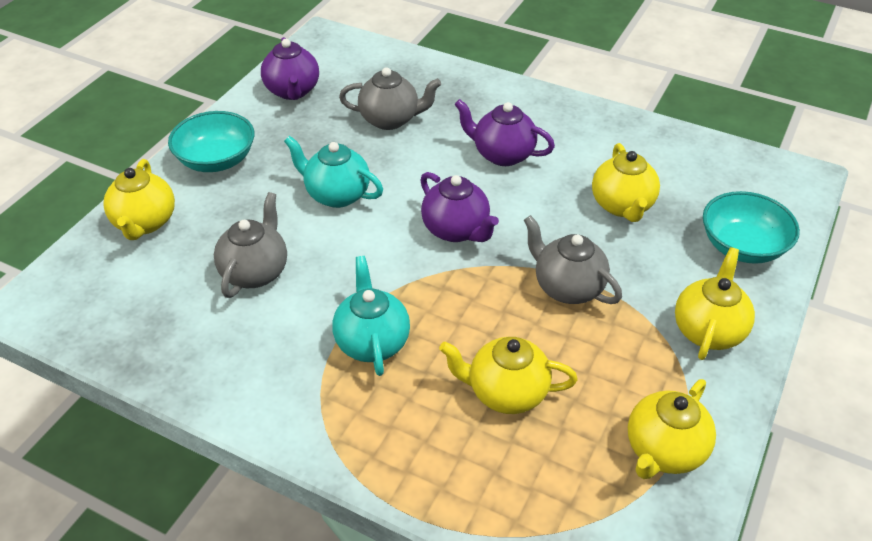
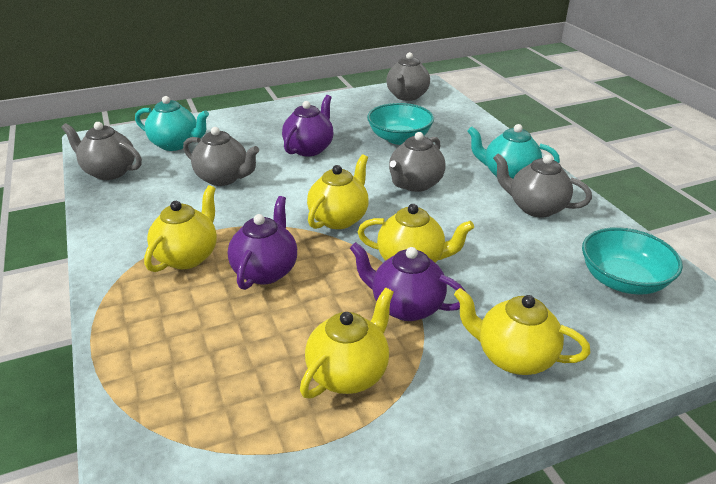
grey teapot: 3 -> 5

